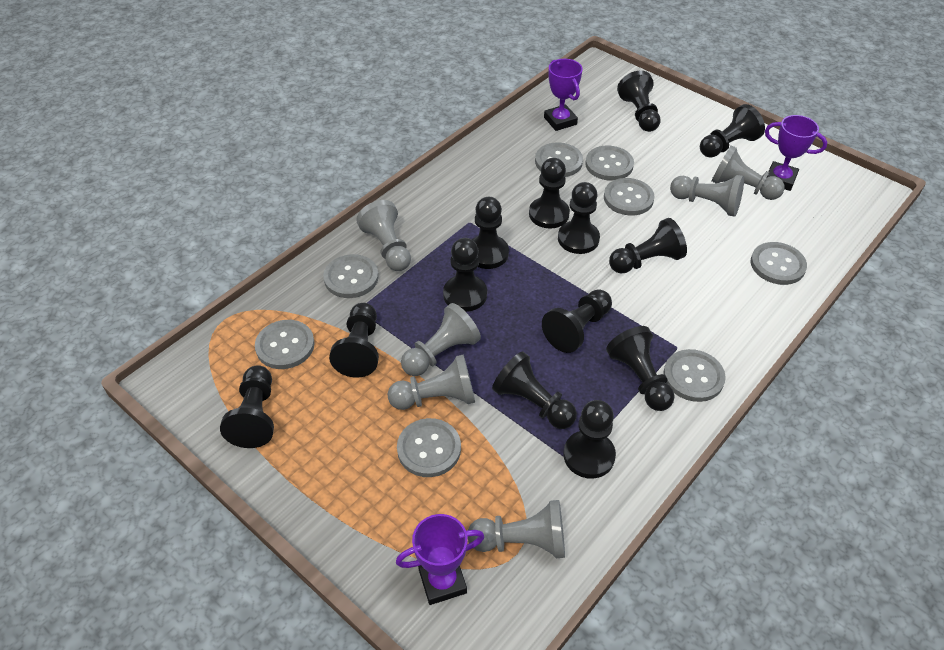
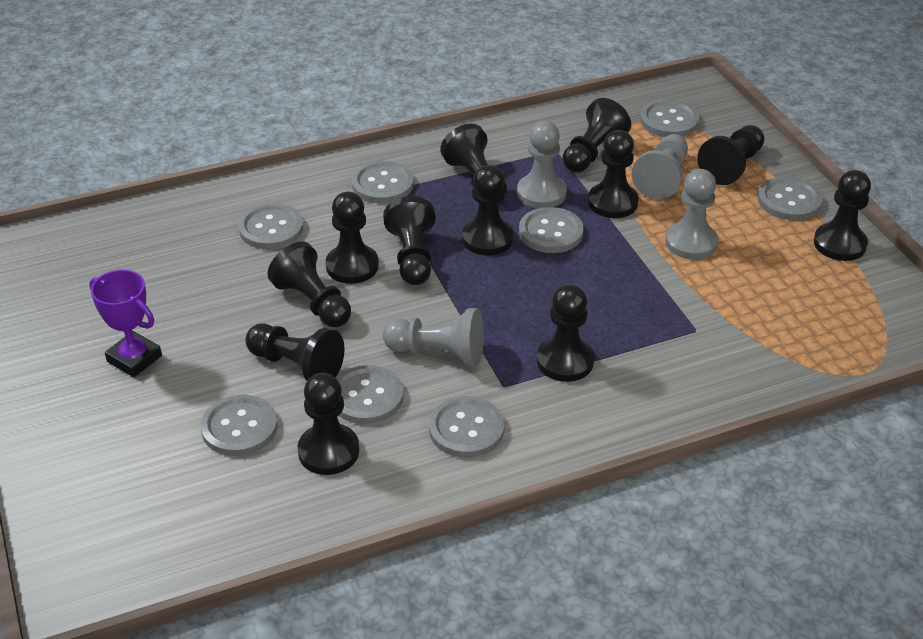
black pawn: 13 -> 12
grey pawn: 6 -> 4
purple trophy: 3 -> 1

